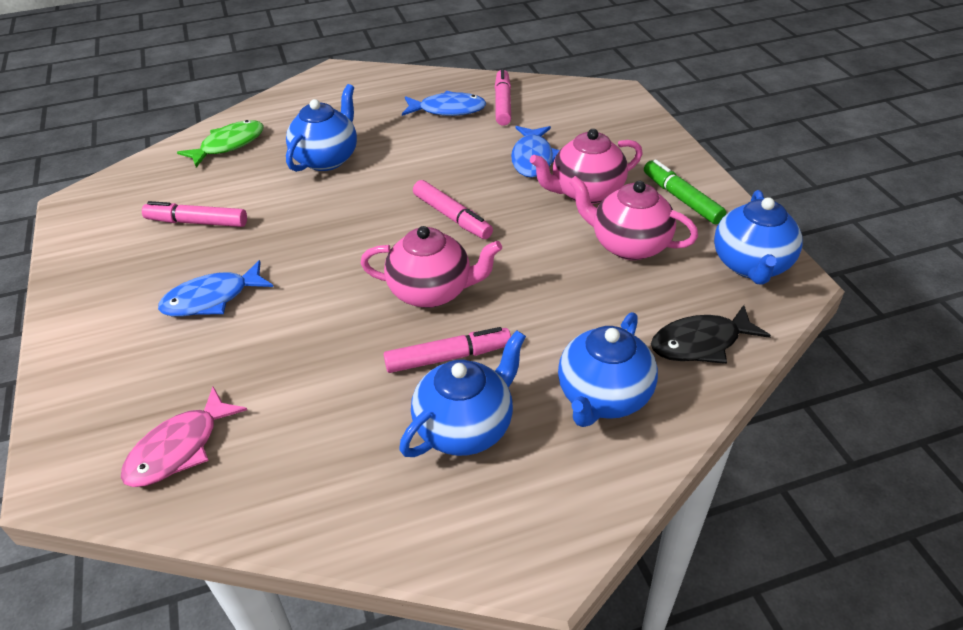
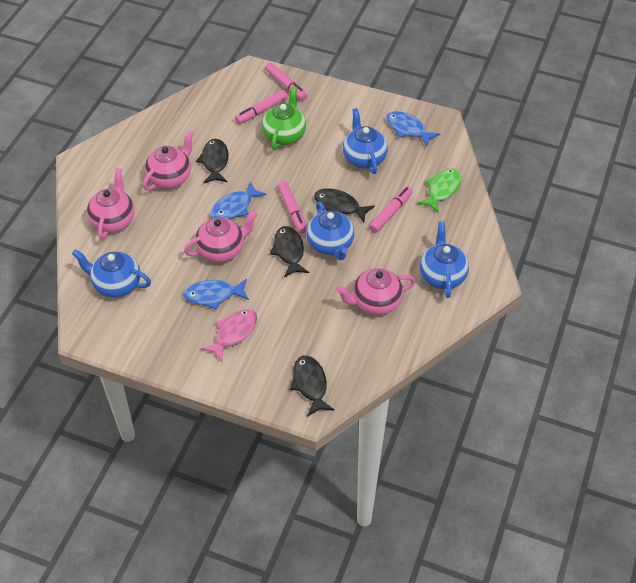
black fish: 1 -> 4
green marker: 1 -> 0
green teapot: 0 -> 1
pink teapot: 3 -> 4

